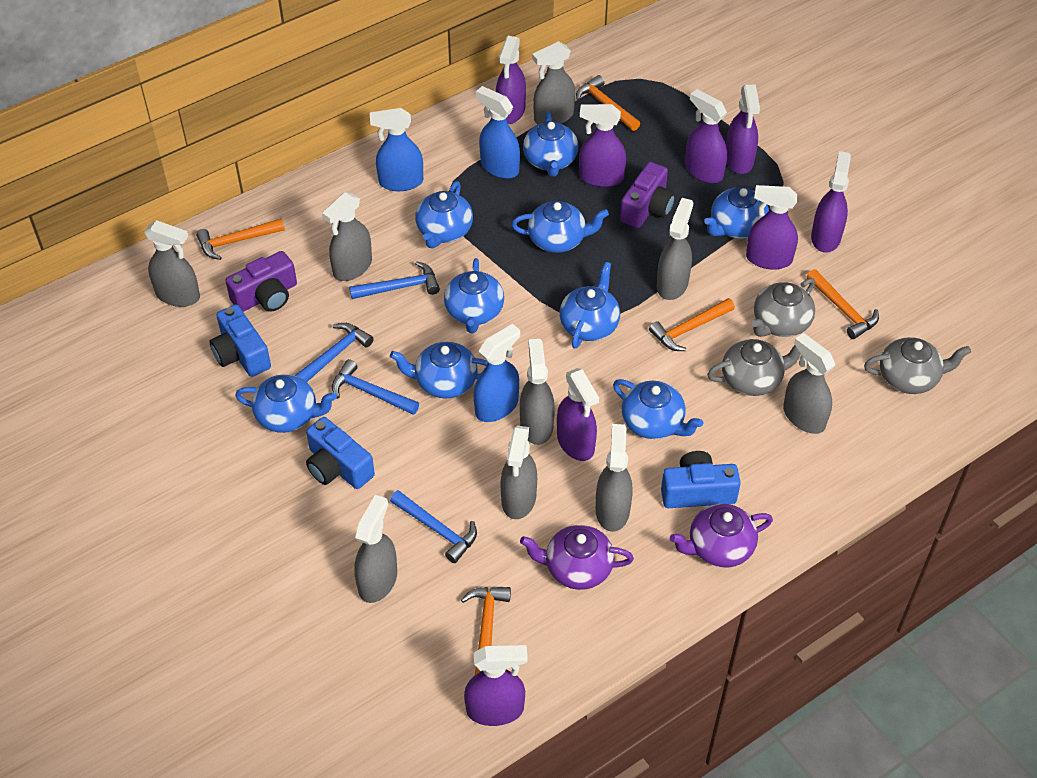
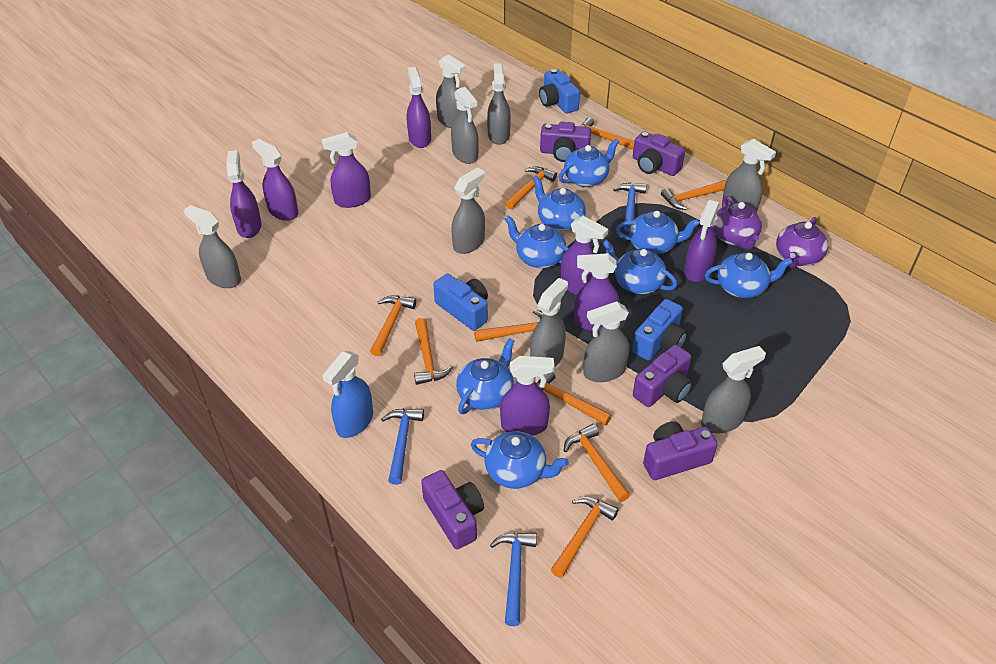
blue hammer: 4 -> 3
blue spray bottle: 3 -> 1
blue teapot: 9 -> 8
grey teapot: 3 -> 0
orange hammer: 5 -> 9
purple camera: 2 -> 5

